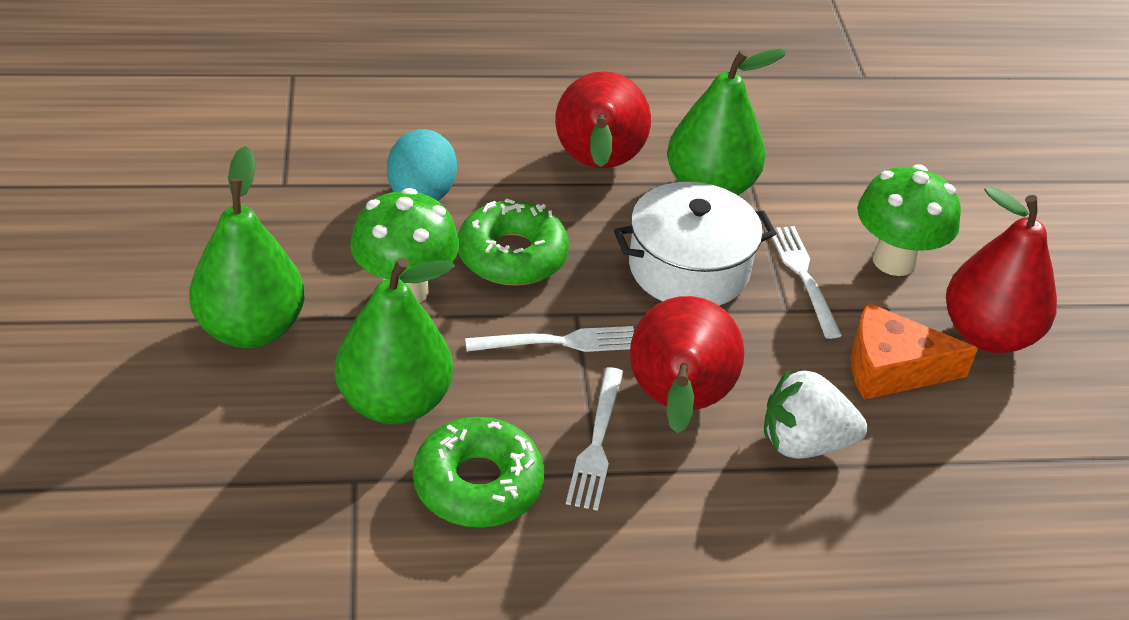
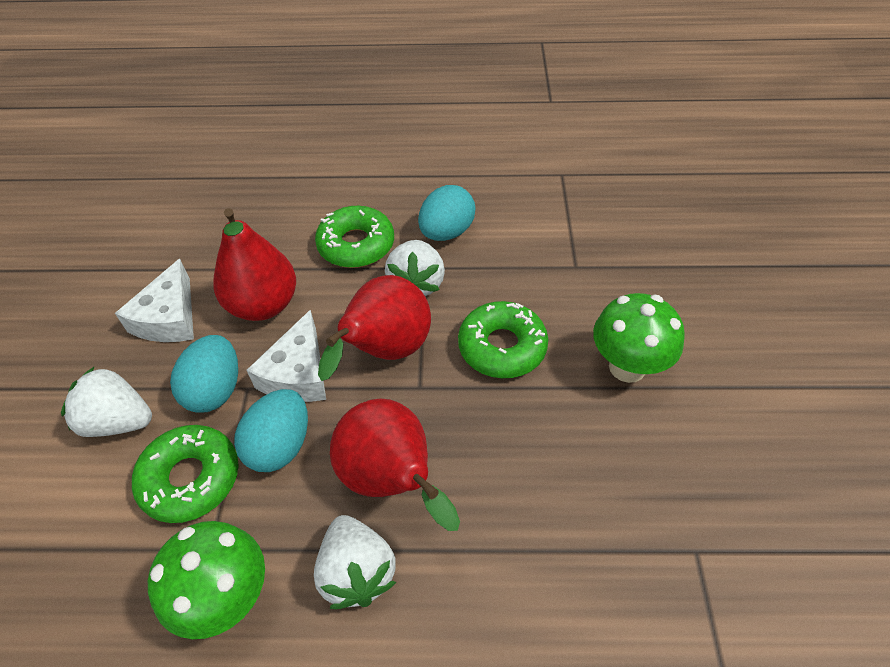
green donut: 2 -> 3
green pear: 3 -> 0
orange cheese: 1 -> 0
turquoise egg: 1 -> 3
white cheese: 0 -> 2
white fork: 3 -> 0
white pot: 1 -> 0
white strawberry: 1 -> 3

